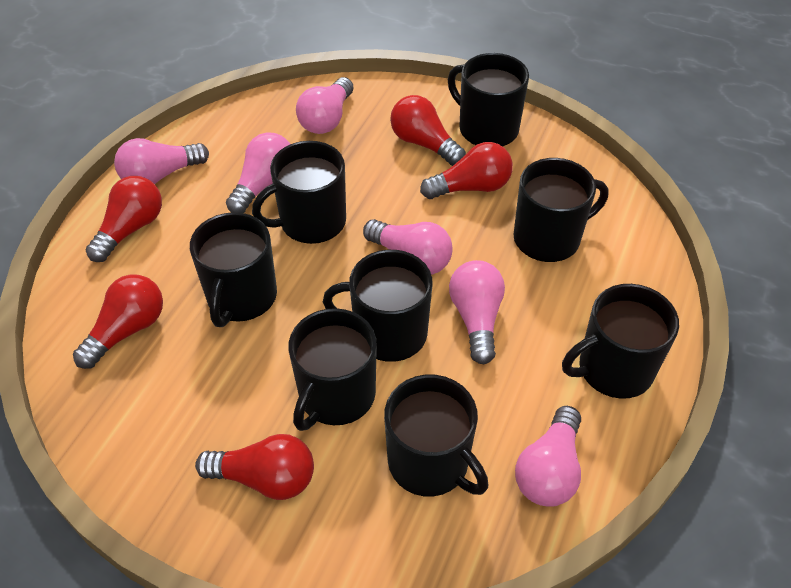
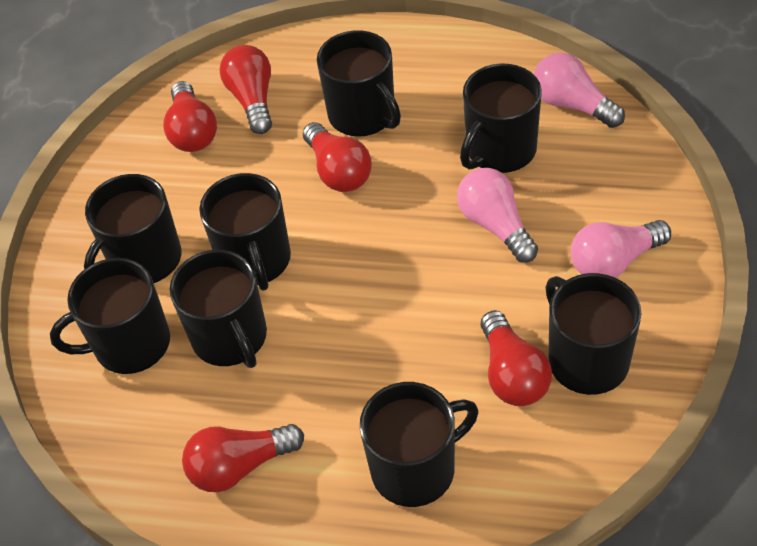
pink light bulb: 6 -> 3

